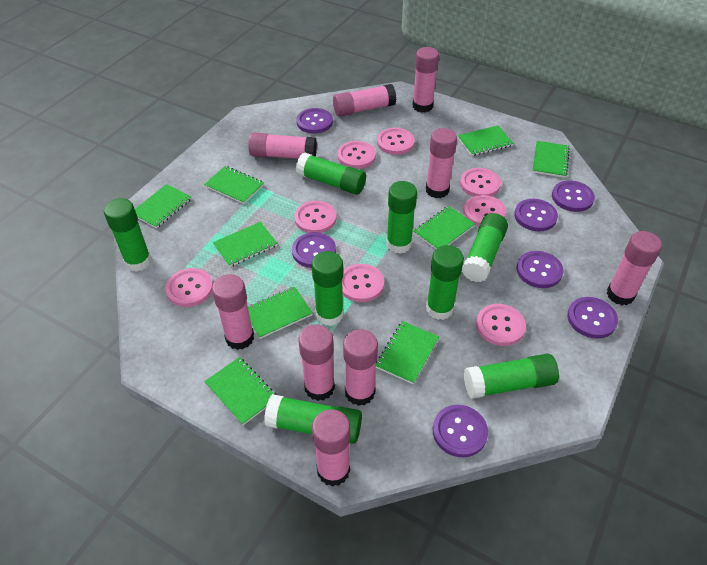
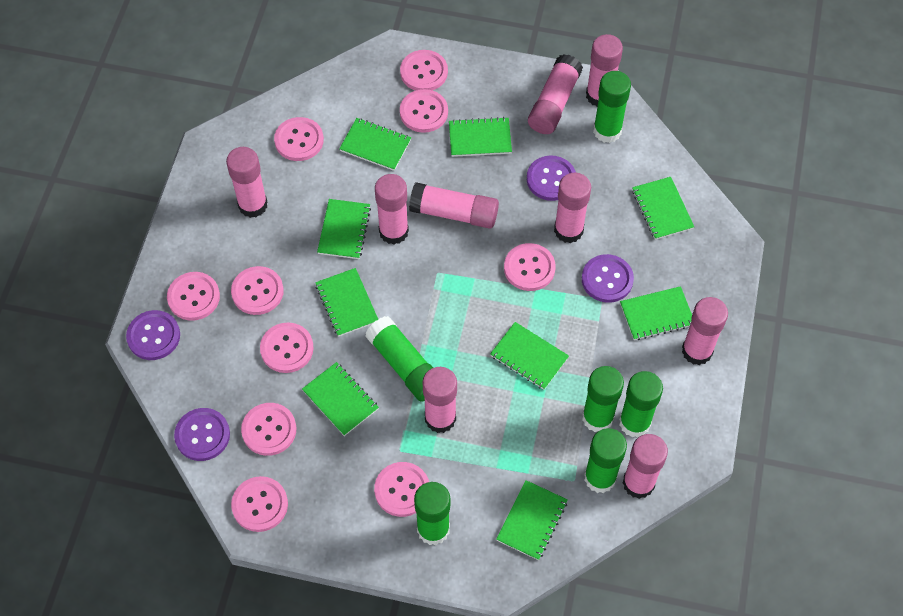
green glue stick: 8 -> 6
pink button: 8 -> 10
purple button: 7 -> 4

